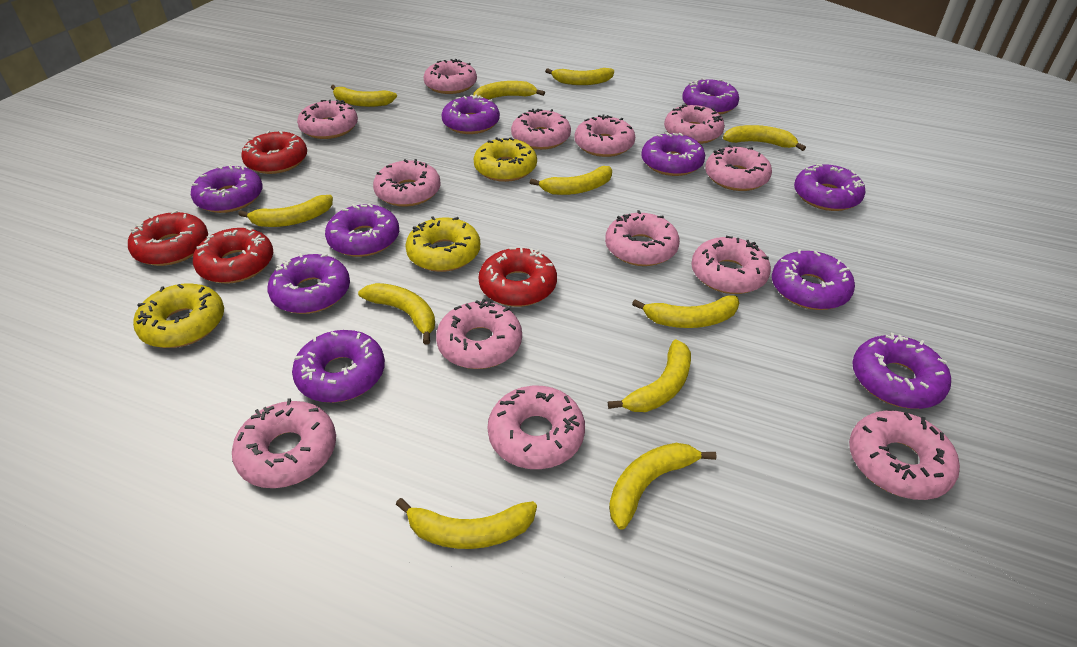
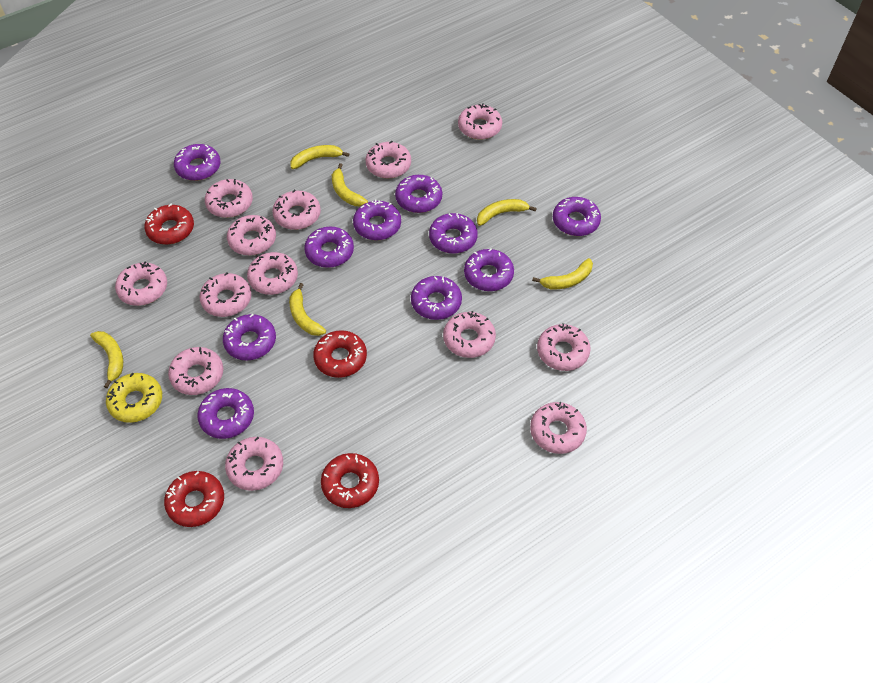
yellow banana: 11 -> 6
yellow donut: 3 -> 1

